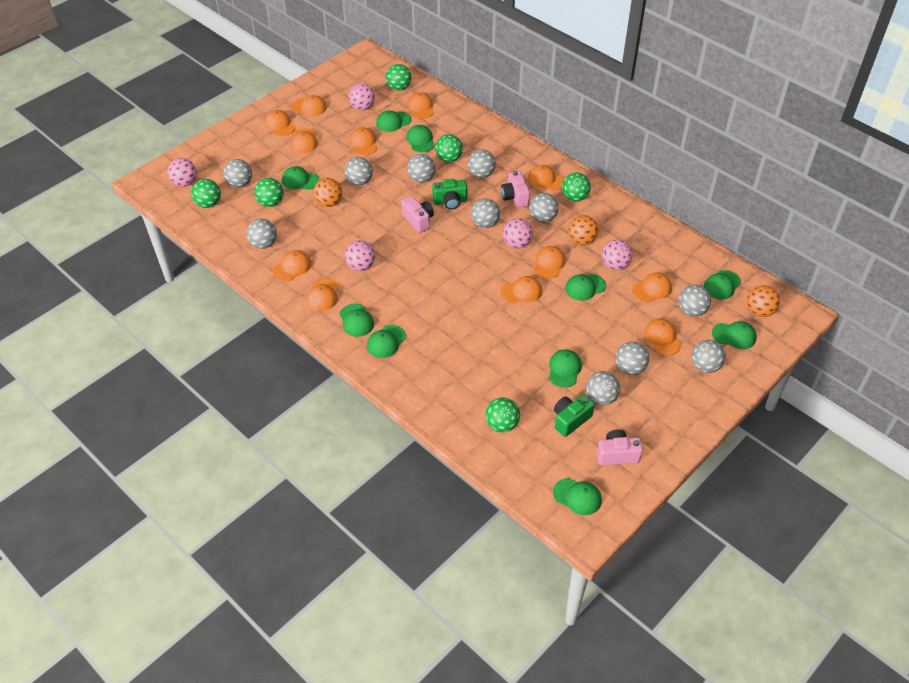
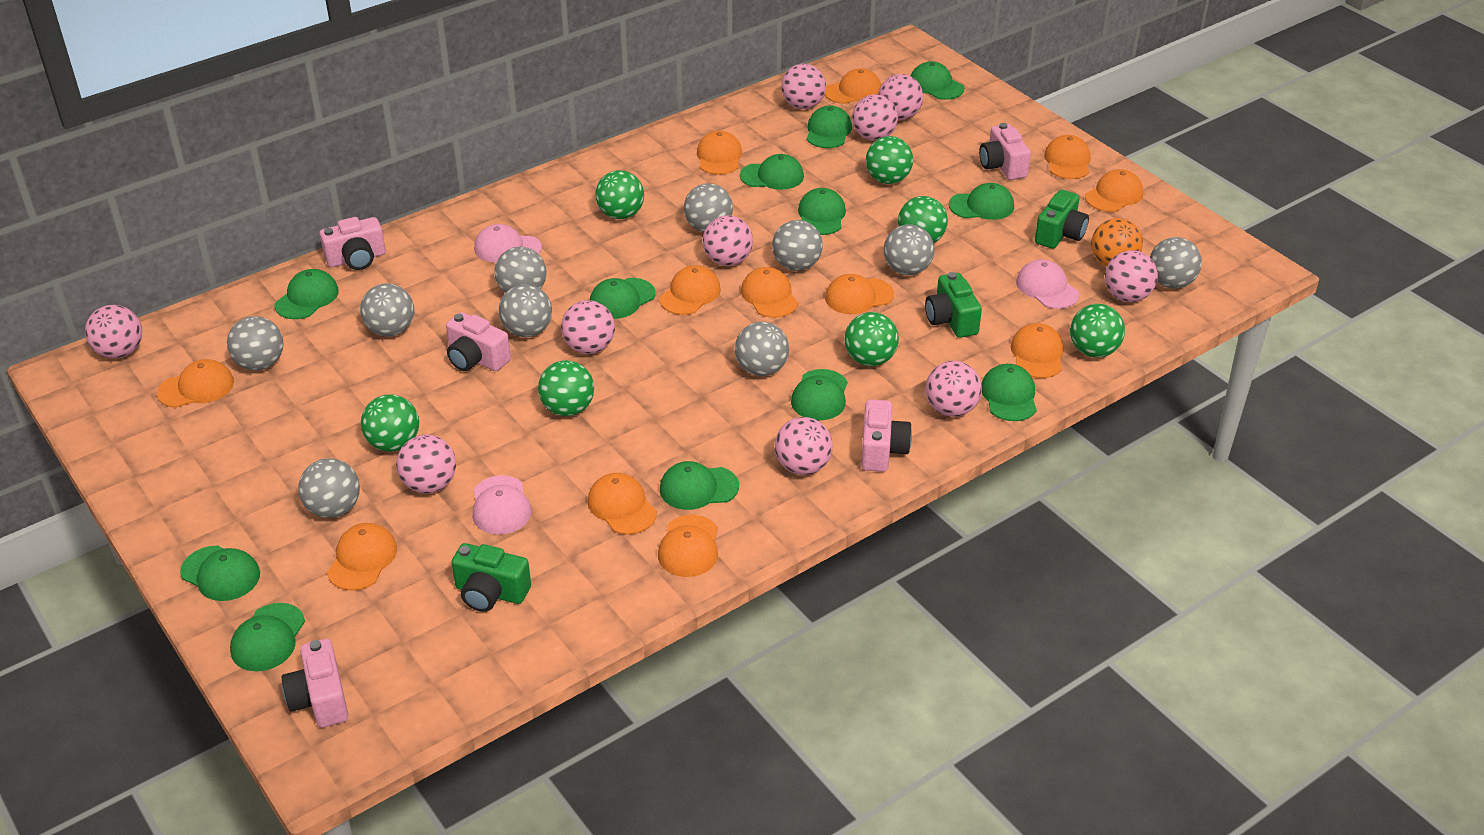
green ball: 6 -> 7
green camera: 2 -> 3
green cap: 10 -> 12
grey ball: 11 -> 10
orange ball: 3 -> 1
pink ball: 5 -> 10
pink camera: 3 -> 5
pink cap: 0 -> 3

